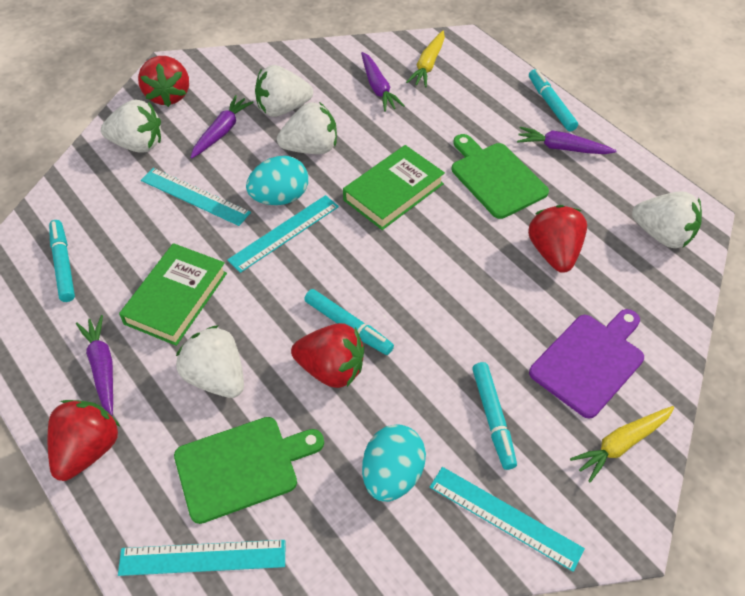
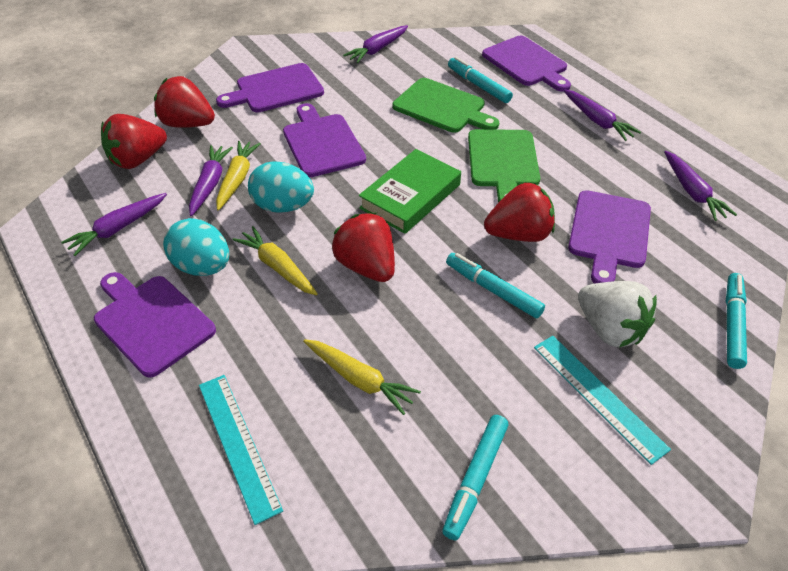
green book: 2 -> 1
purple carrot: 4 -> 5
purple cutting board: 1 -> 5
turquoise ruler: 4 -> 2
white strawberry: 5 -> 1
yellow carrot: 2 -> 3

